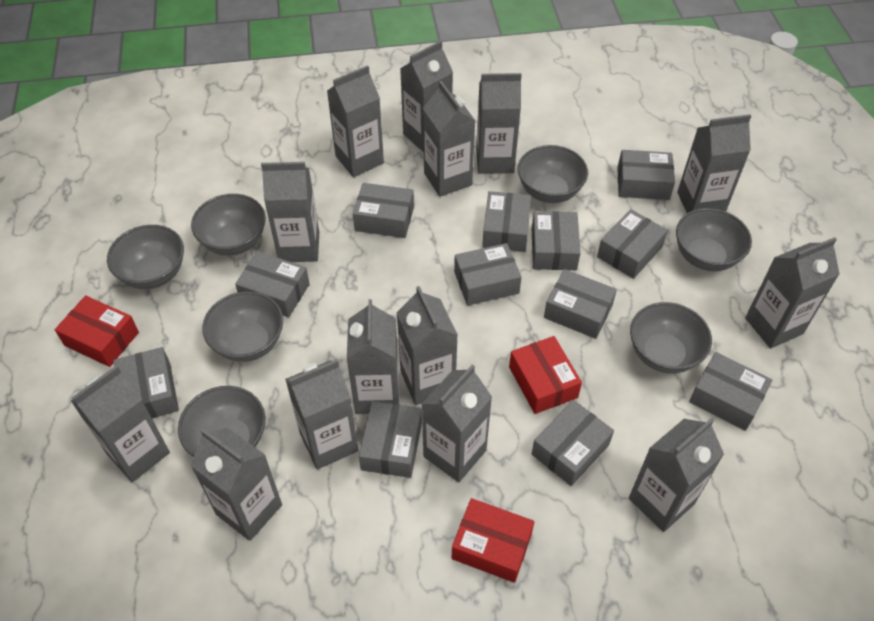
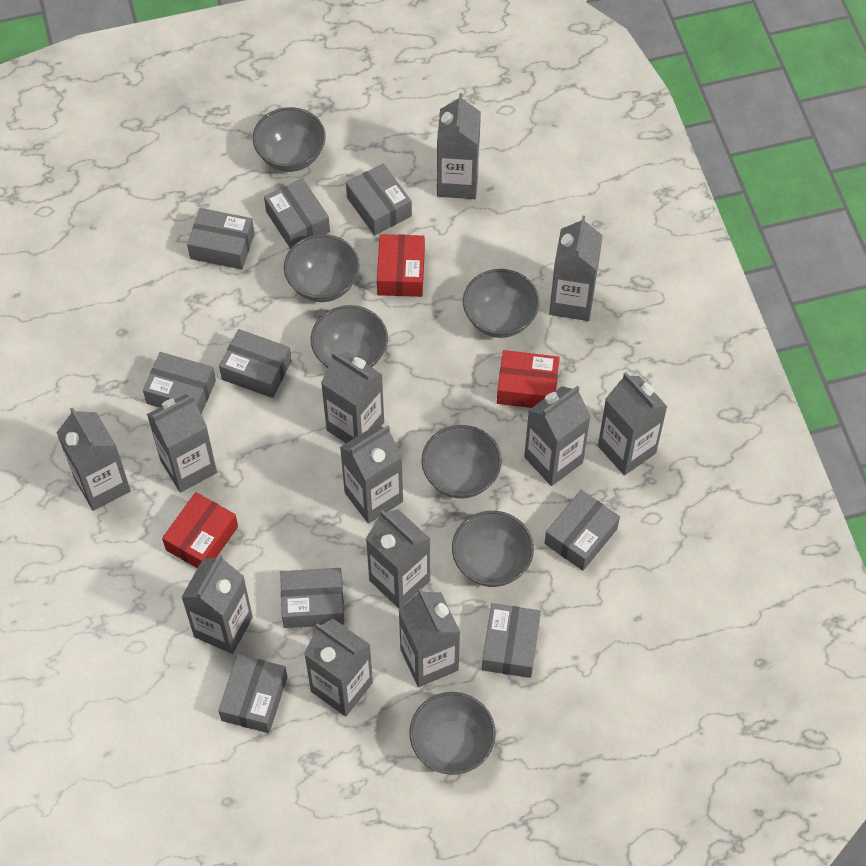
grey box: 12 -> 9
grey carton: 14 -> 12

